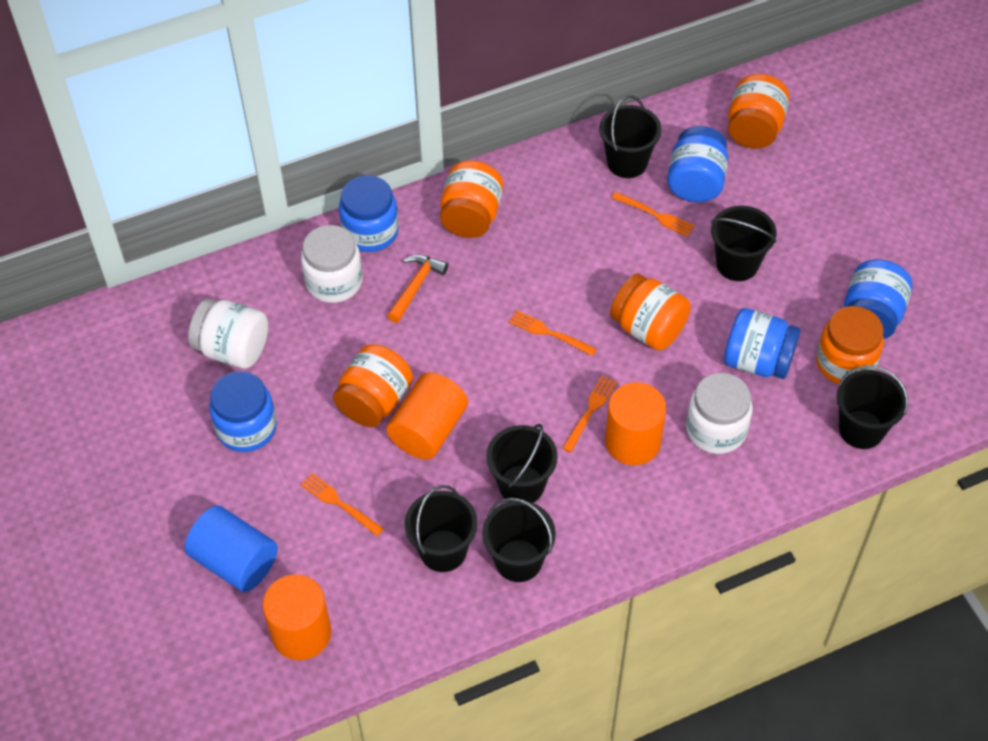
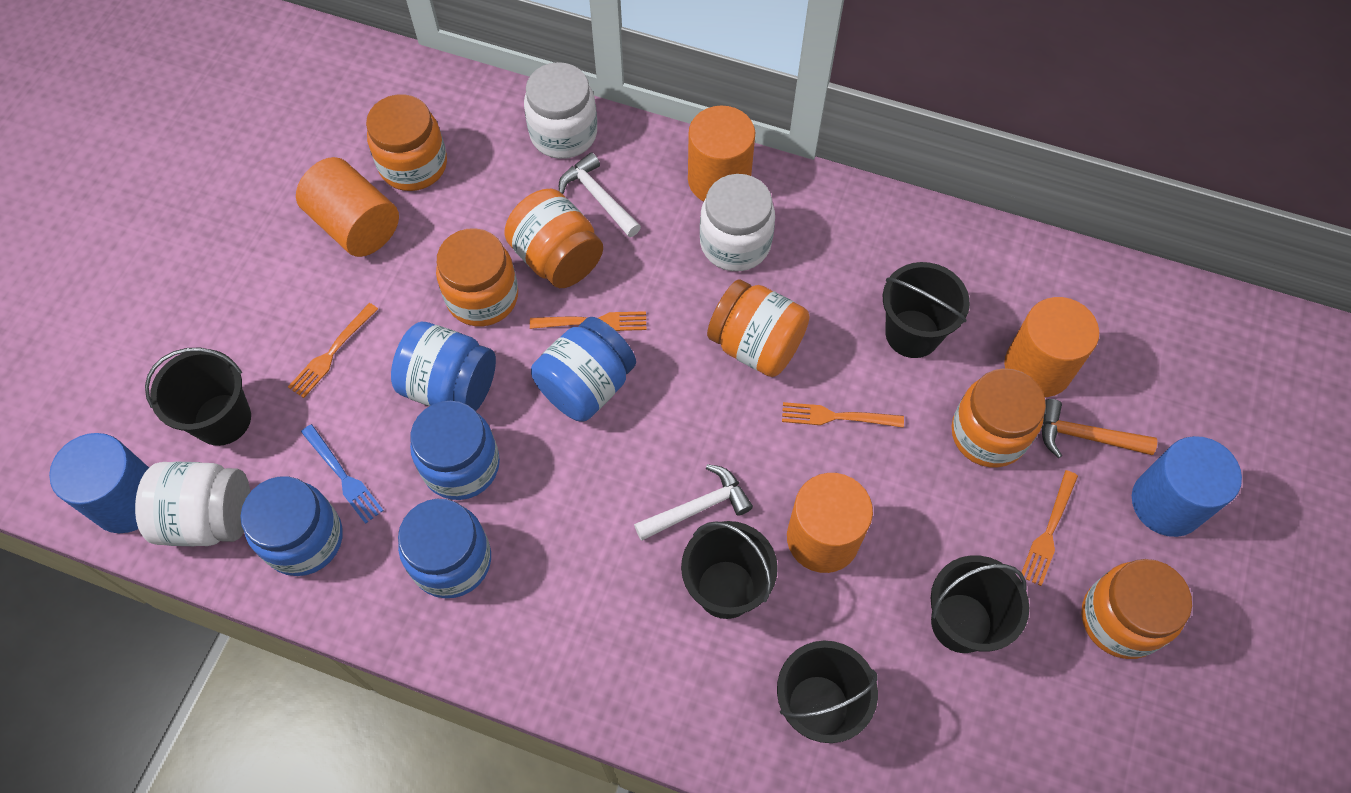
black bucket: 6 -> 5
blue cylinder: 1 -> 2
blue fork: 0 -> 1
orange cylinder: 3 -> 4
orange jar: 5 -> 6
white hammer: 0 -> 2

